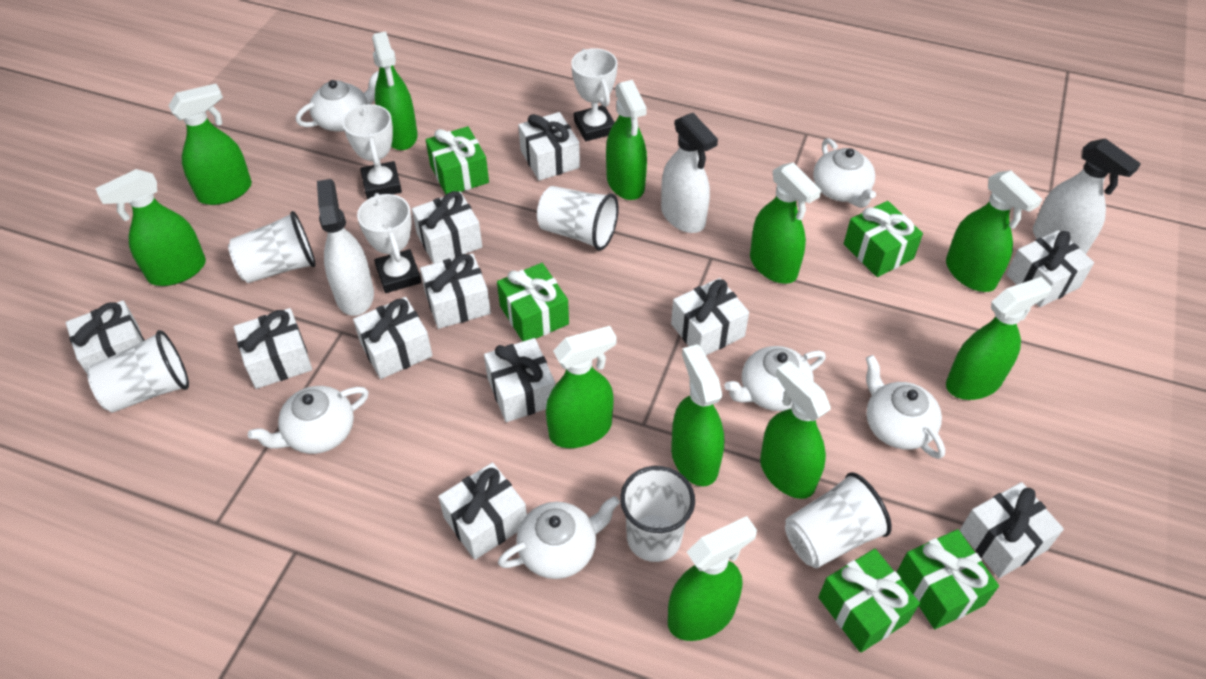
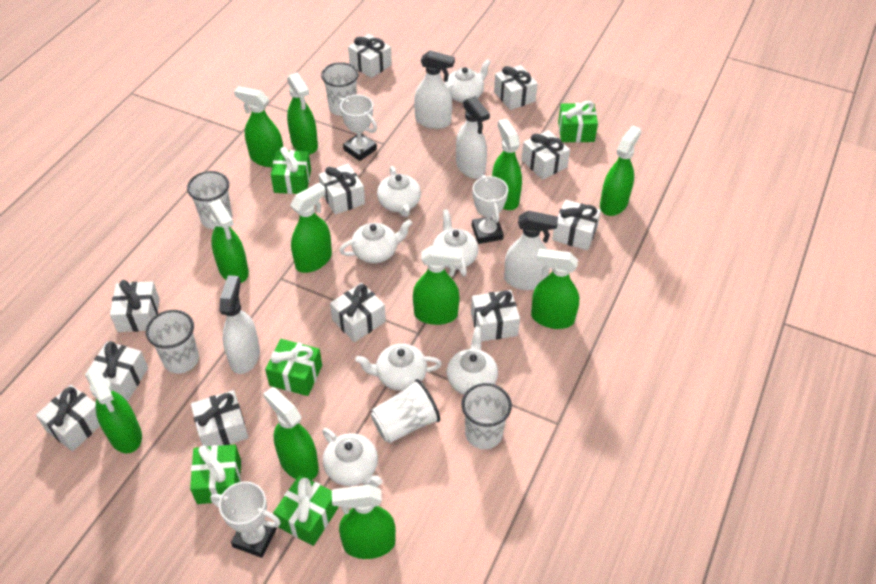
white spray bottle: 3 -> 4
white teapot: 6 -> 7

